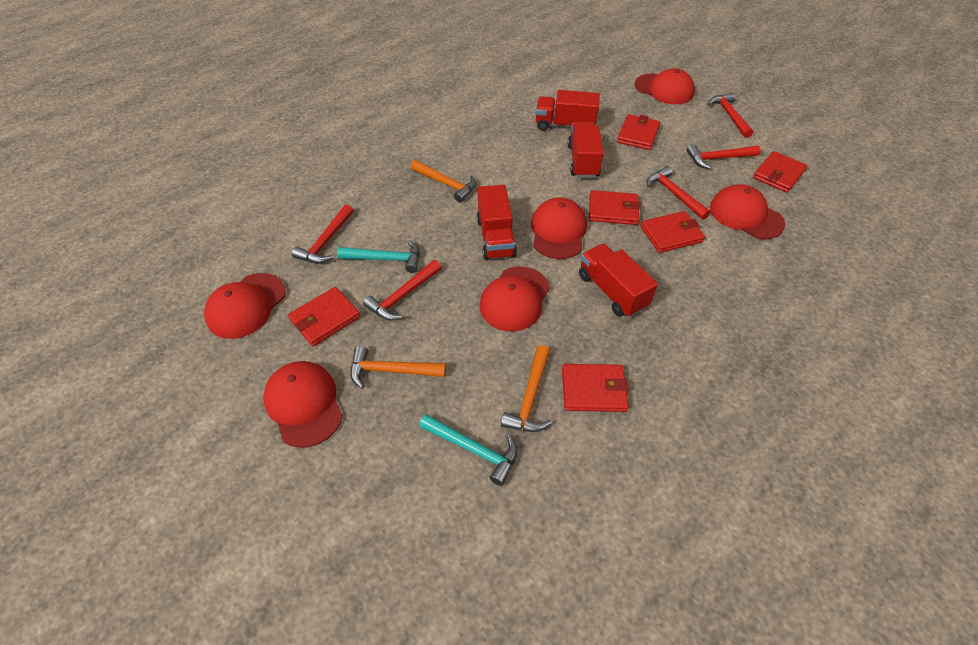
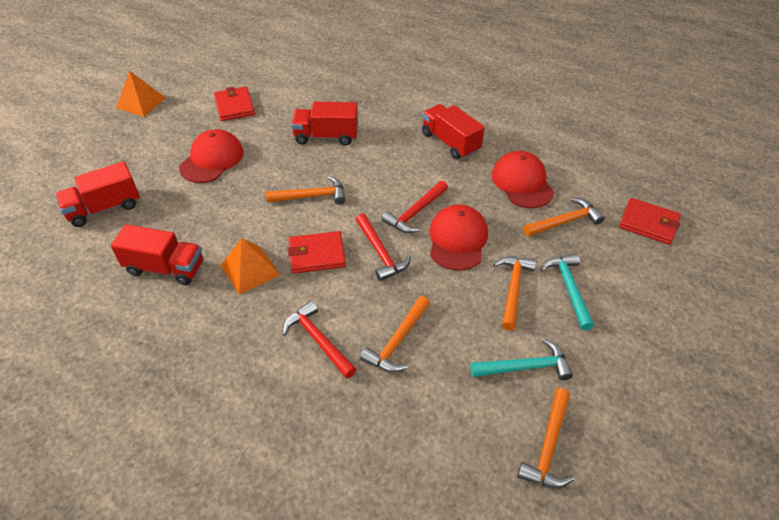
orange hammer: 3 -> 5
orange pyramid: 0 -> 2
red cap: 6 -> 3
red hammer: 5 -> 3
red wallet: 6 -> 3

